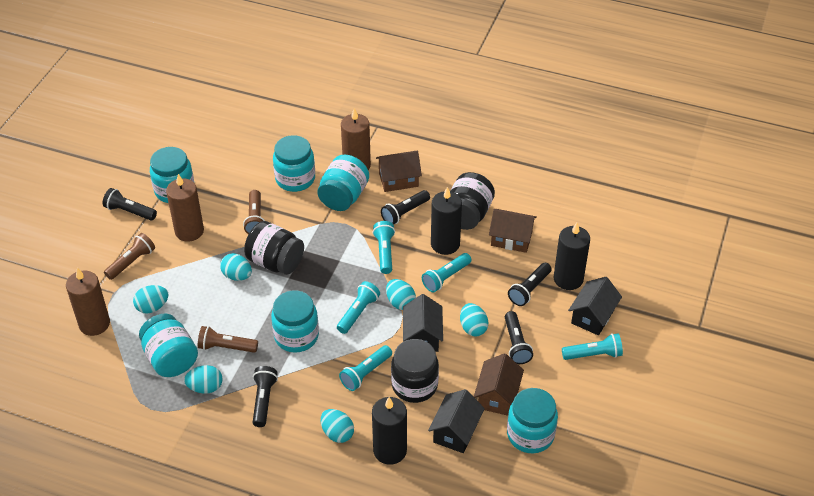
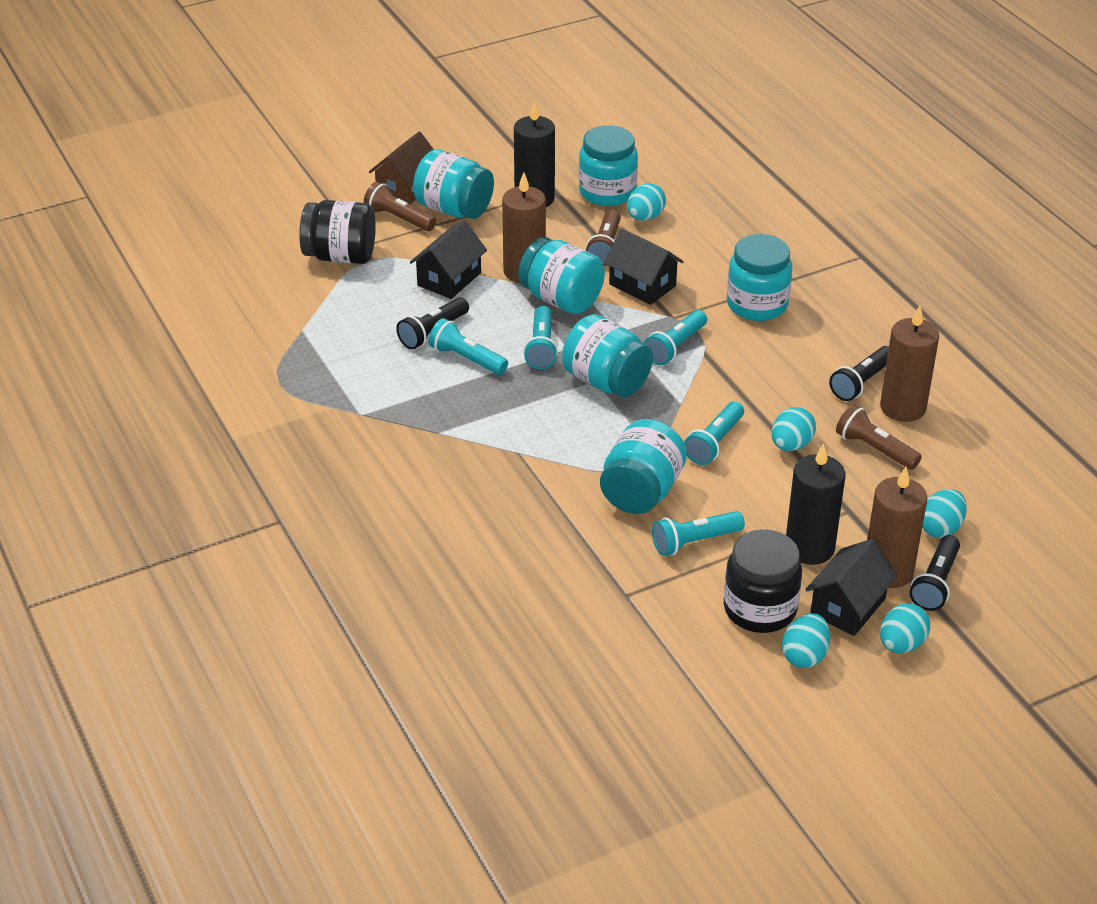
black candle: 3 -> 2
black flashlight: 5 -> 3
black jar: 3 -> 2
brown house: 3 -> 1
turquoise egg: 6 -> 5

